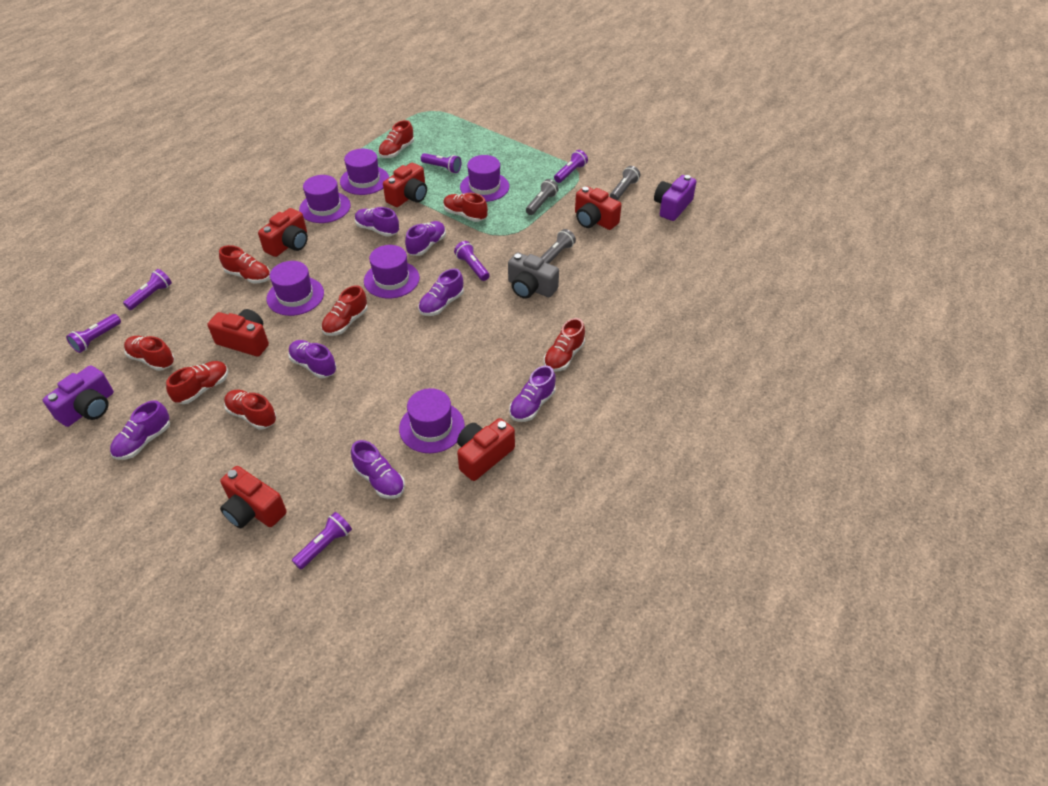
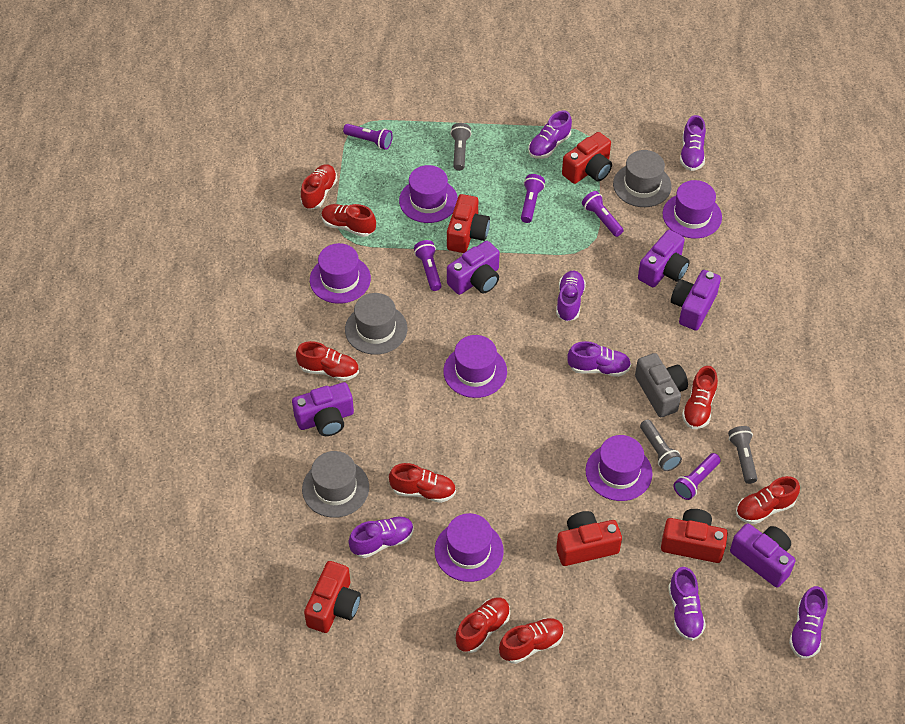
grey hat: 0 -> 3
purple camera: 2 -> 5
purple flashlight: 6 -> 5
red camera: 6 -> 5

